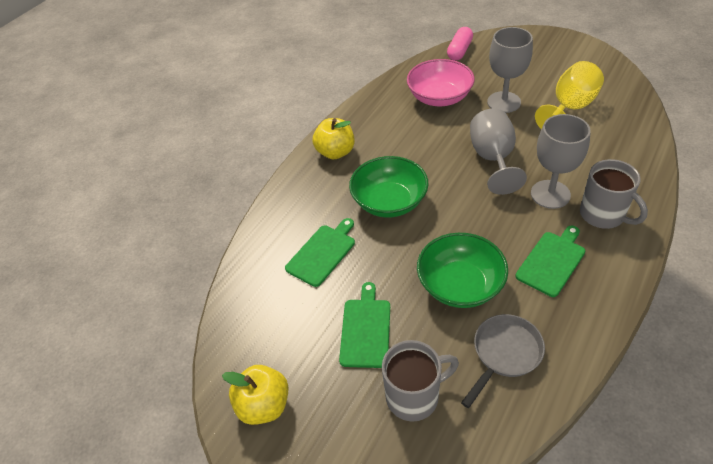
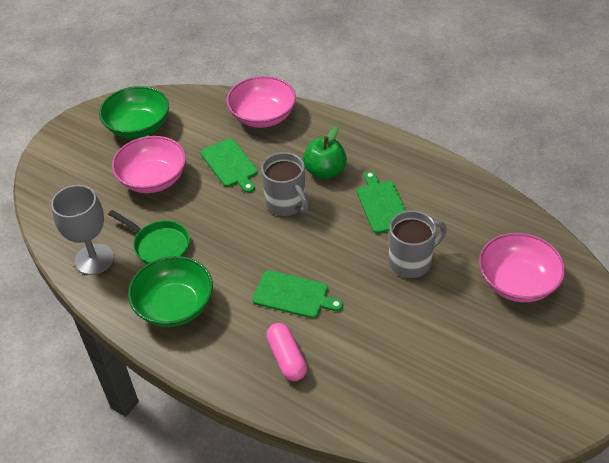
green apple: 0 -> 1
green pan: 0 -> 1
grey goblet: 3 -> 1
grey pan: 1 -> 0
pink bowl: 1 -> 3
yellow apple: 2 -> 0
yellow goblet: 1 -> 0

